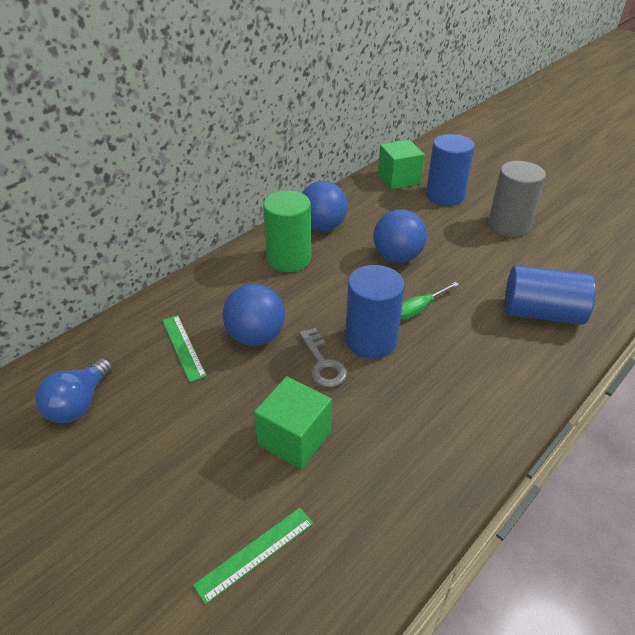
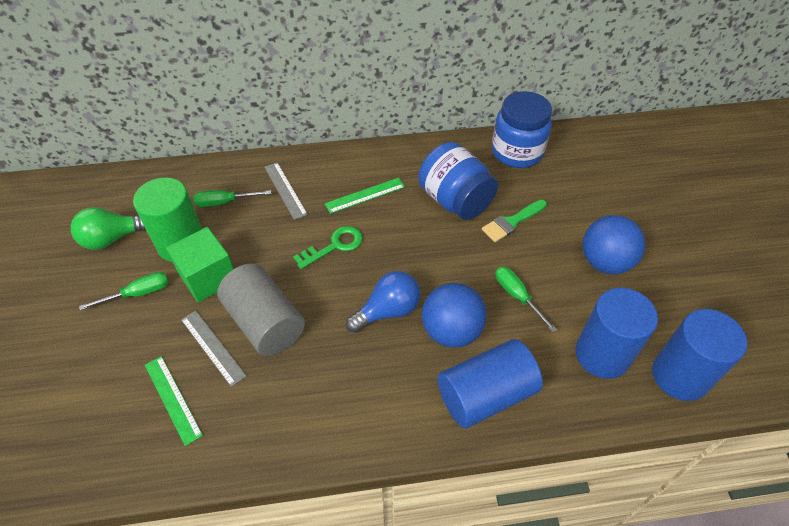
blue ball: 3 -> 2
blue jar: 0 -> 2
green brush: 0 -> 1
green cube: 2 -> 1
green key: 0 -> 1
green light bulb: 0 -> 1
green screwdriver: 1 -> 3
grey key: 1 -> 0
grey ruler: 0 -> 2

